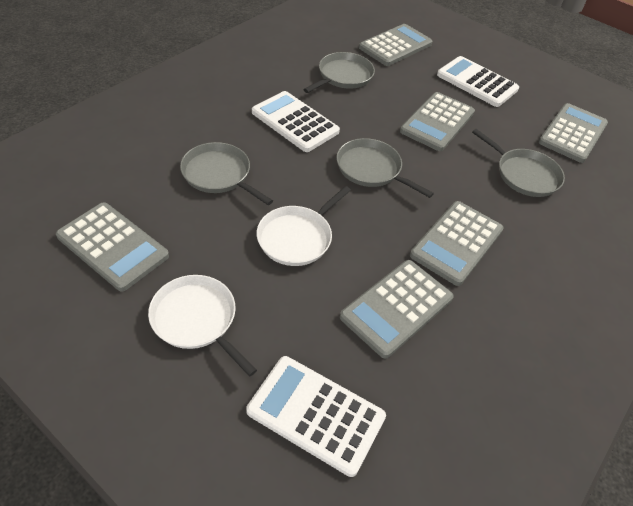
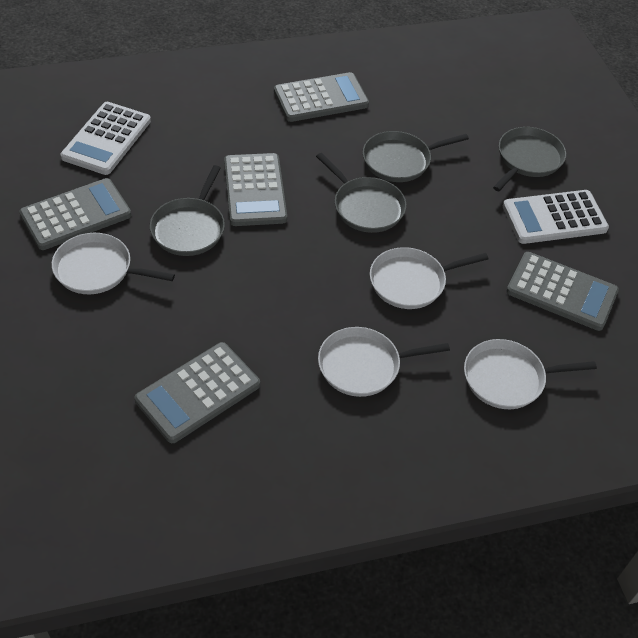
grey calculator: 6 -> 5
white calculator: 3 -> 2
white pan: 2 -> 4

